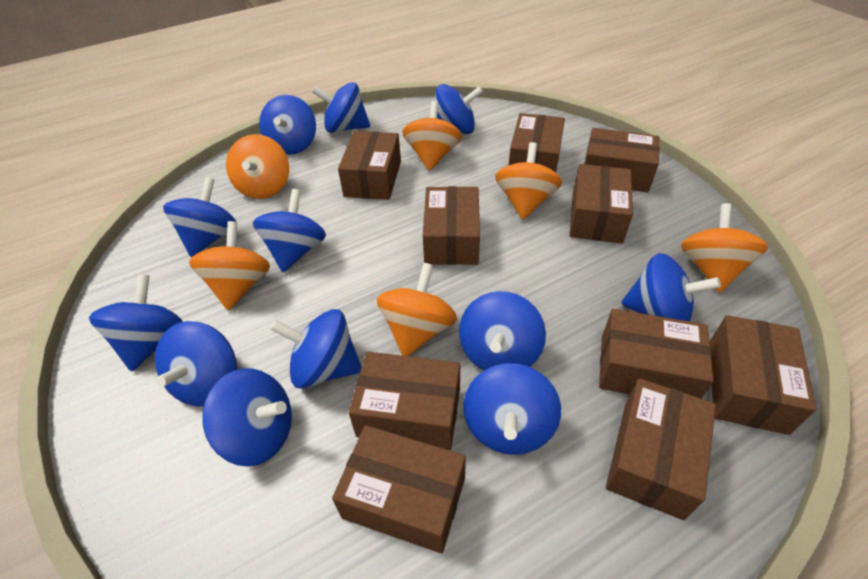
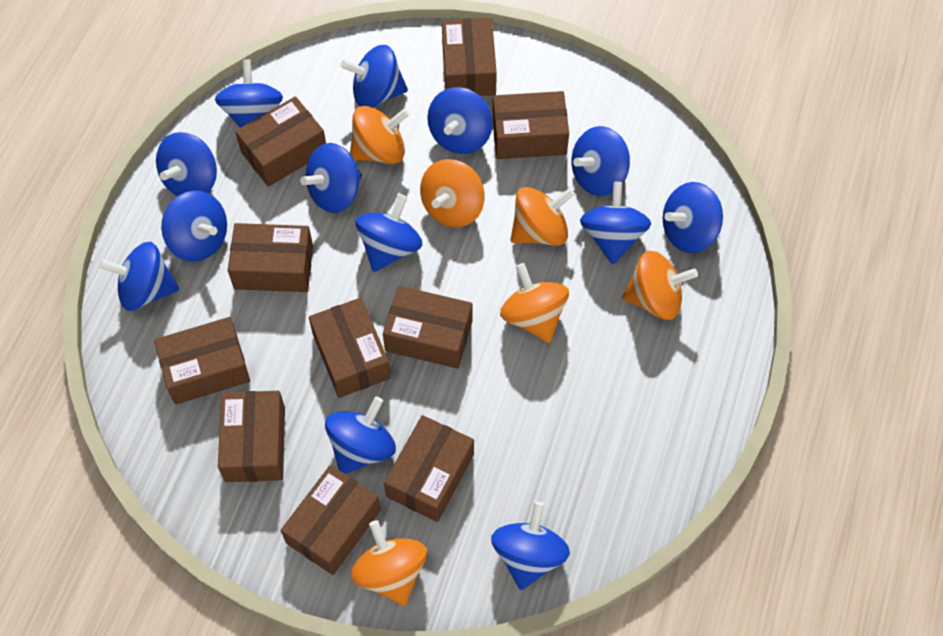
blue spinning top: 12 -> 13

